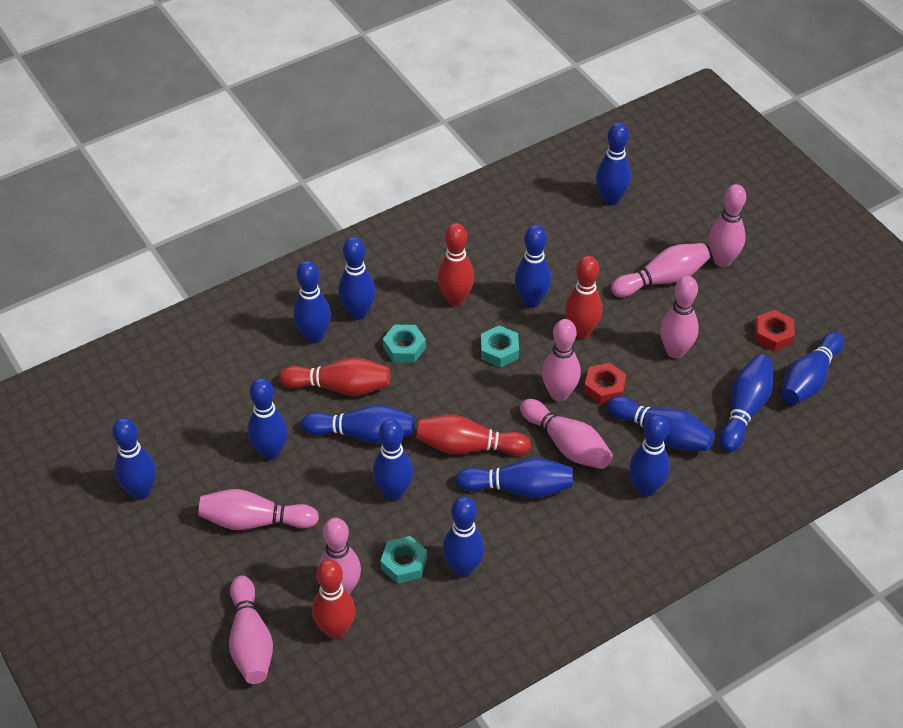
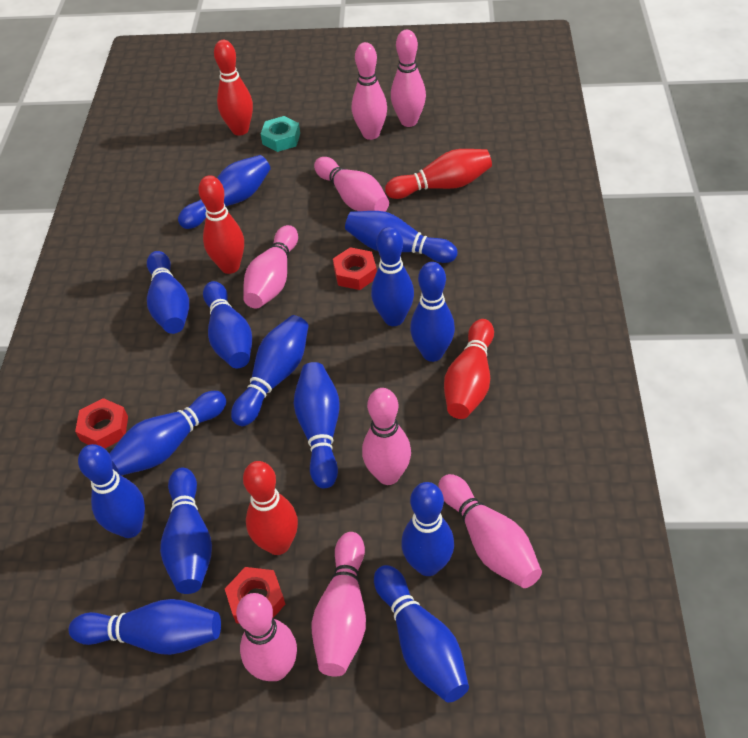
red nut: 2 -> 3
turquoise nut: 3 -> 1

